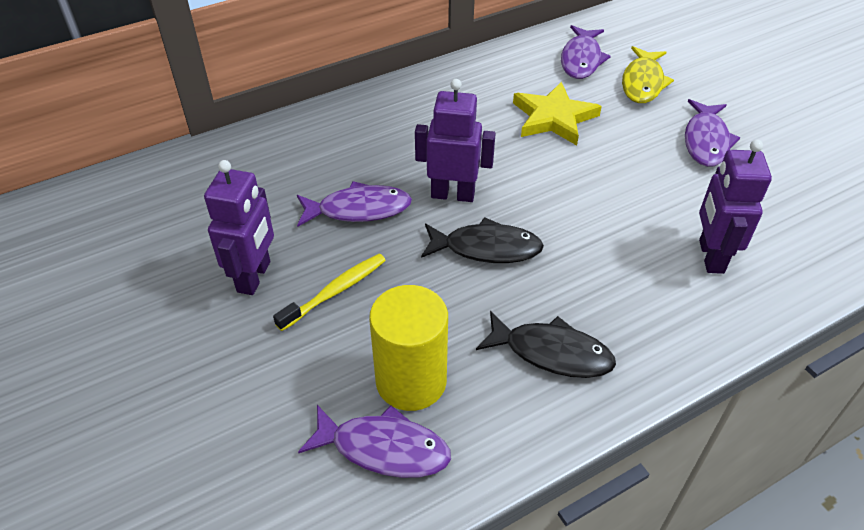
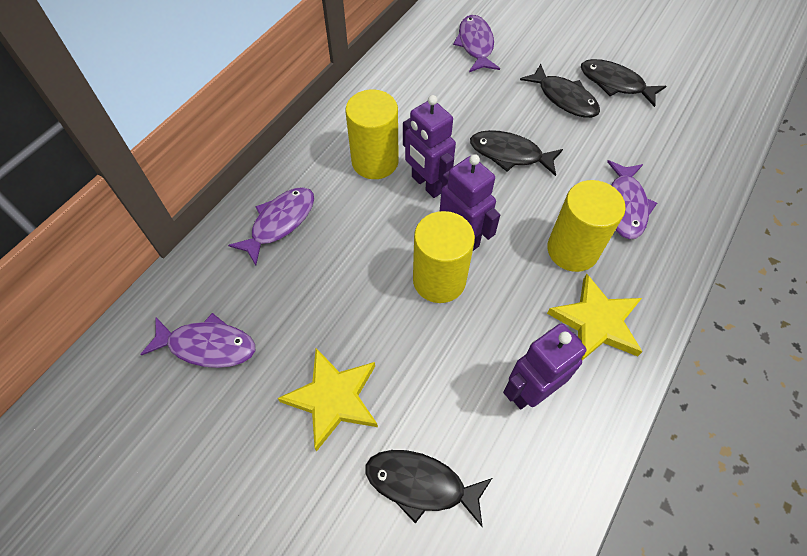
black fish: 2 -> 4
yellow cylinder: 1 -> 3
yellow fish: 1 -> 0
yellow star: 1 -> 2
yellow toothbrush: 1 -> 0

